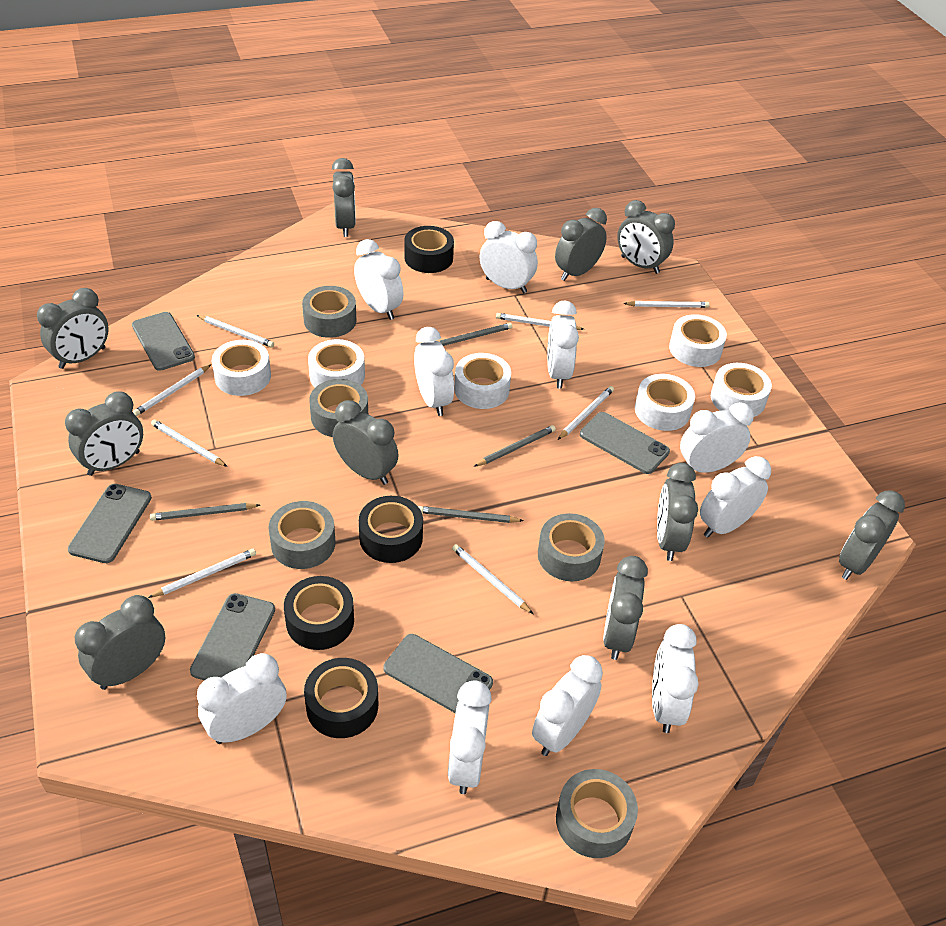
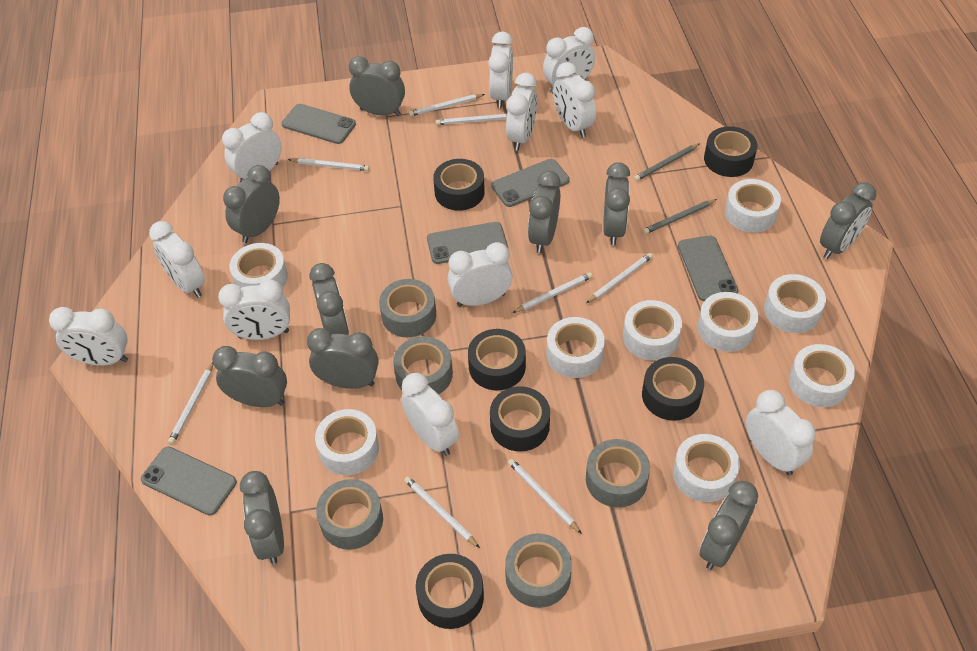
black tape: 4 -> 6
grey pencil: 4 -> 2
white clock: 10 -> 11
white tape: 6 -> 9

